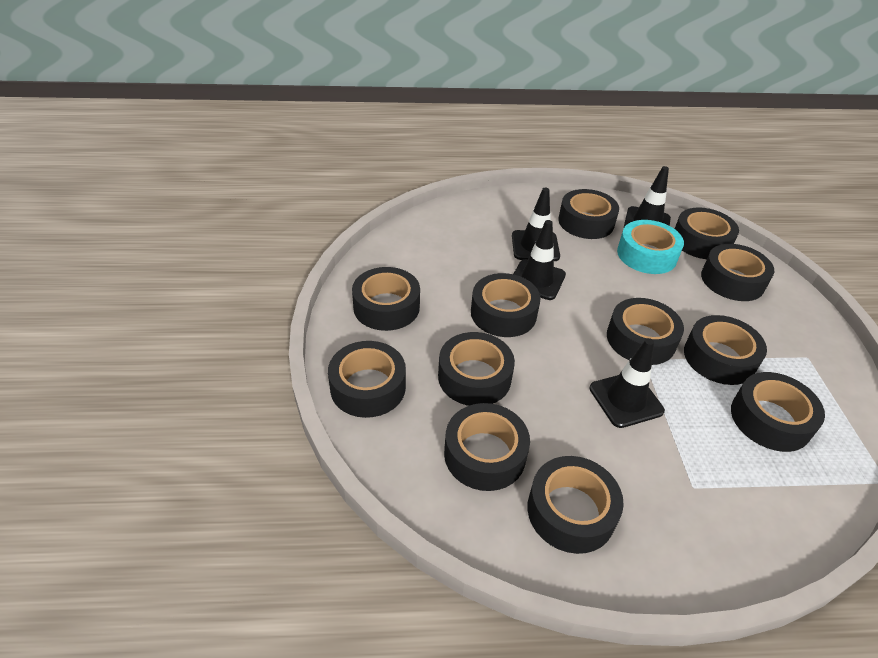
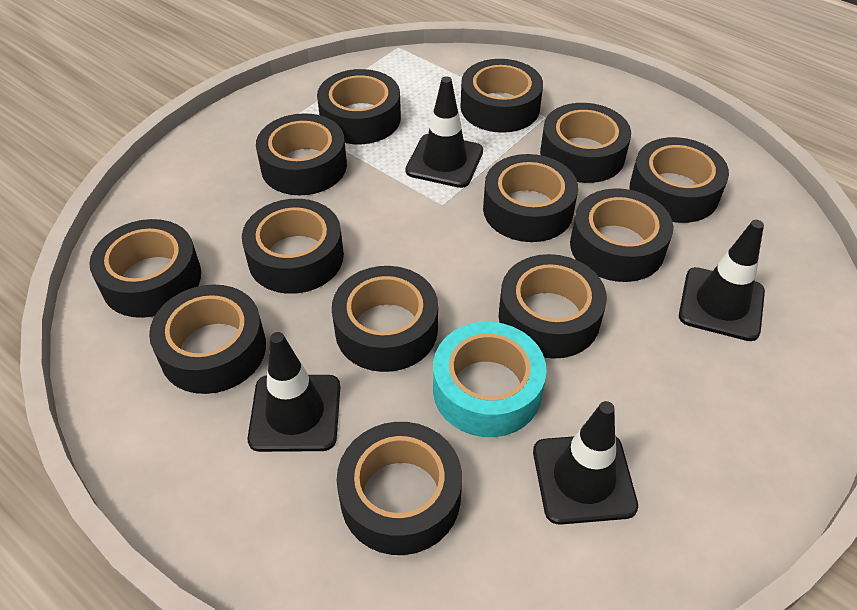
black tape: 12 -> 13

